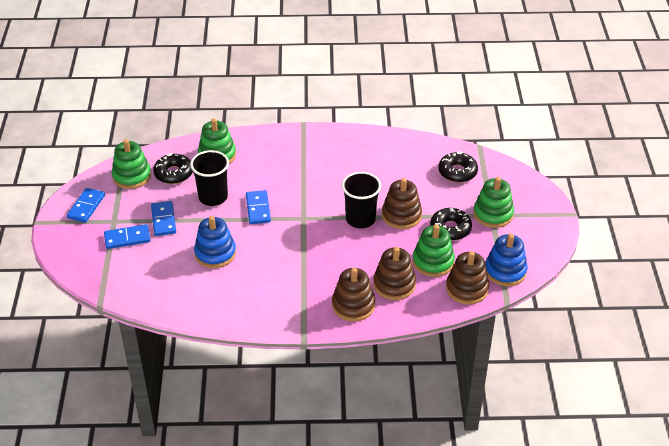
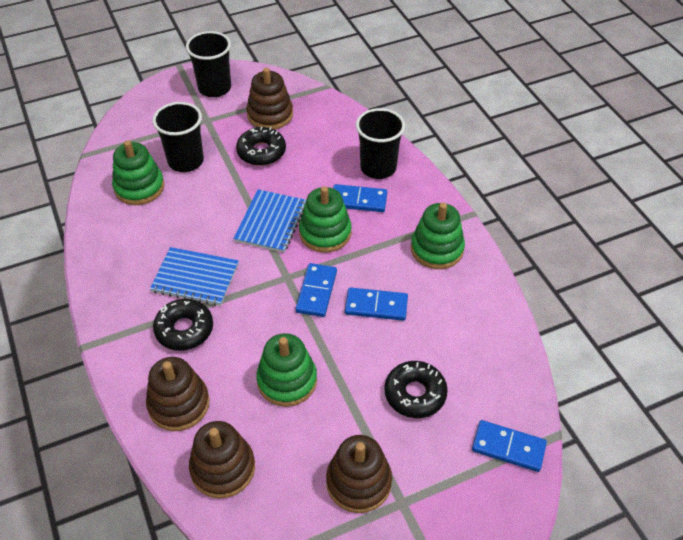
black cup: 2 -> 3
blue notebook: 0 -> 2
blue stacking toy: 2 -> 0

